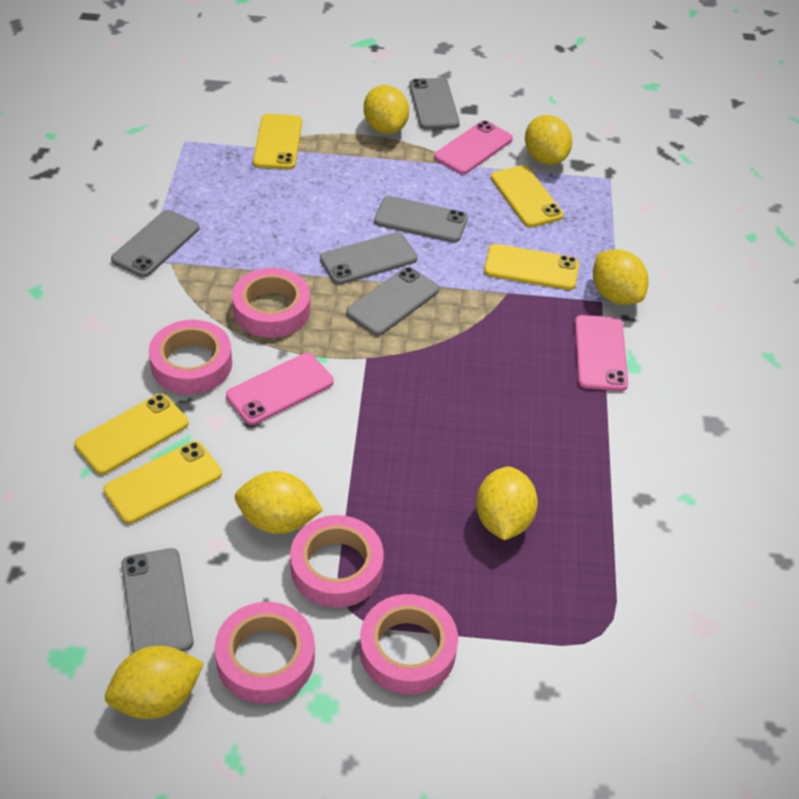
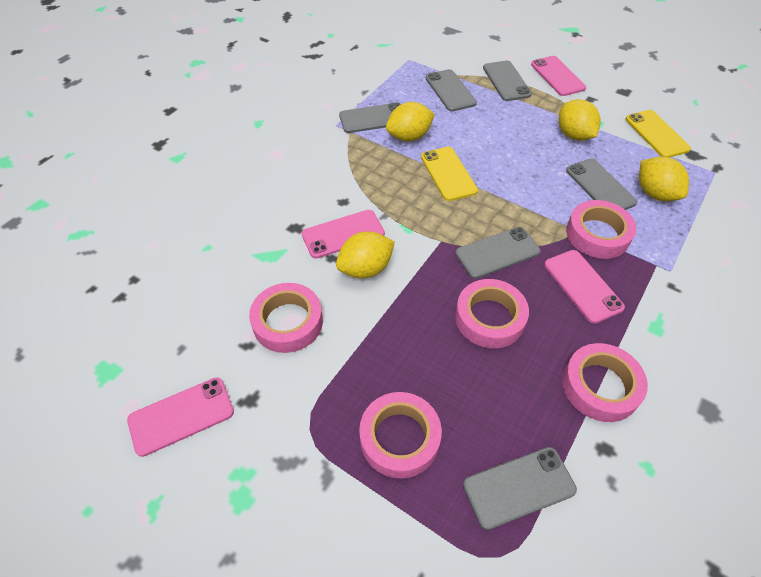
pink phone: 3 -> 4
yellow lemon: 6 -> 4
yellow phone: 5 -> 2

